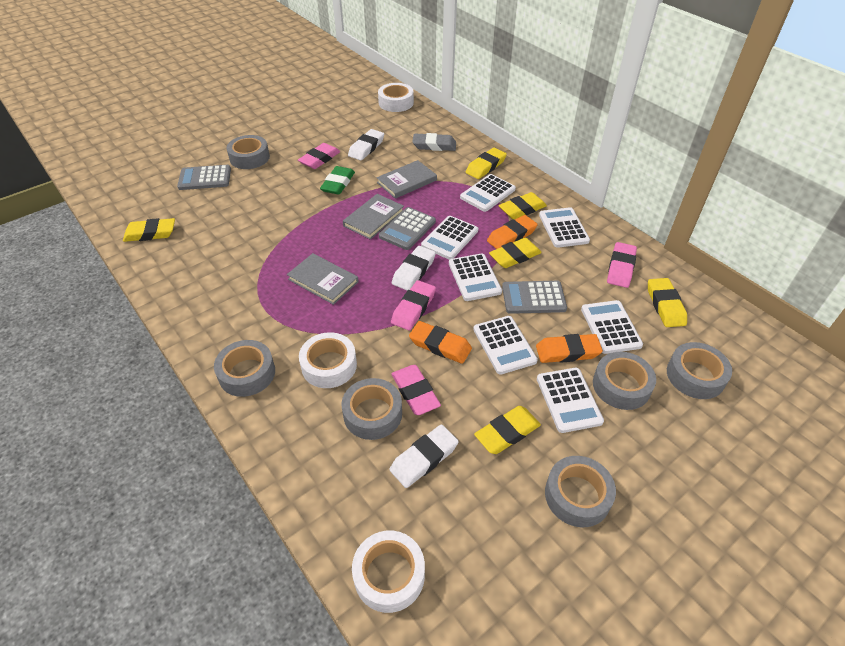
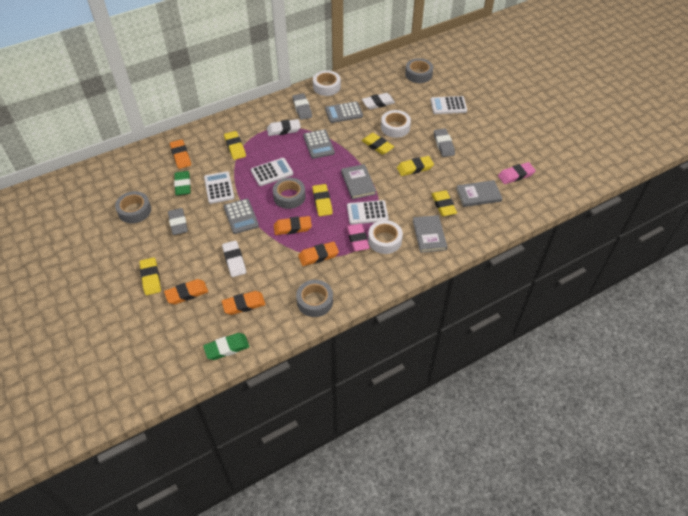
green eraser: 1 -> 2
grey eraser: 1 -> 3
grey tape: 6 -> 4
orange eraser: 3 -> 5
pink eraser: 4 -> 2
white calculator: 7 -> 4

